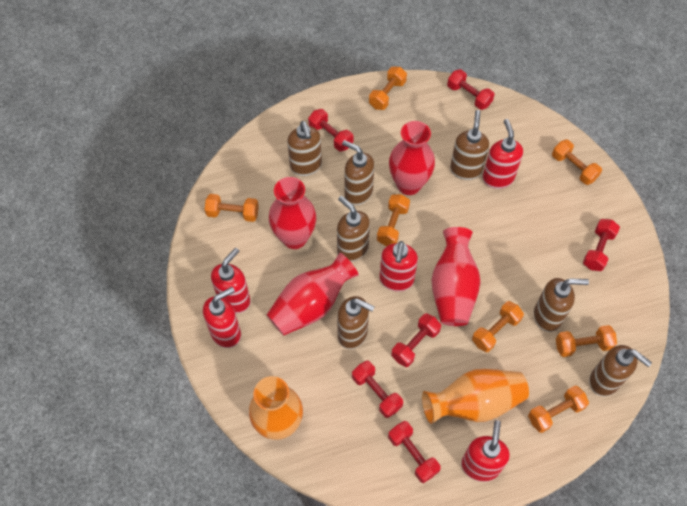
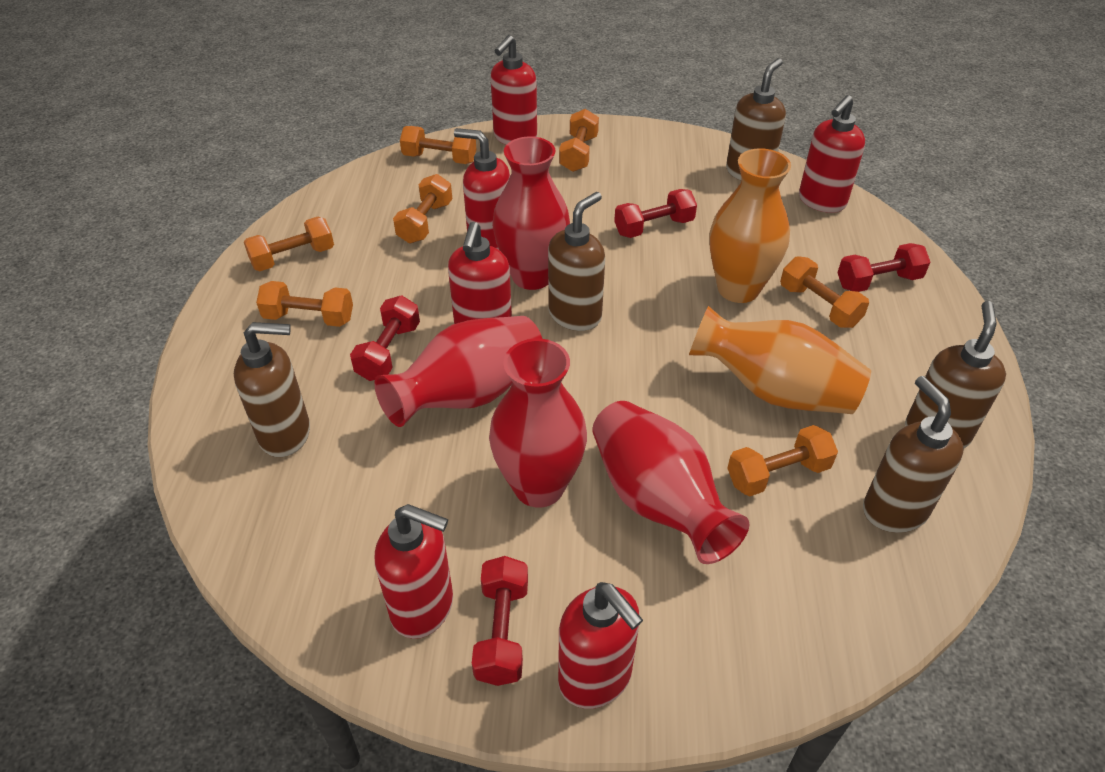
brown soap dispenser: 7 -> 5
red dumbbell: 6 -> 4
red soap dispenser: 5 -> 6

